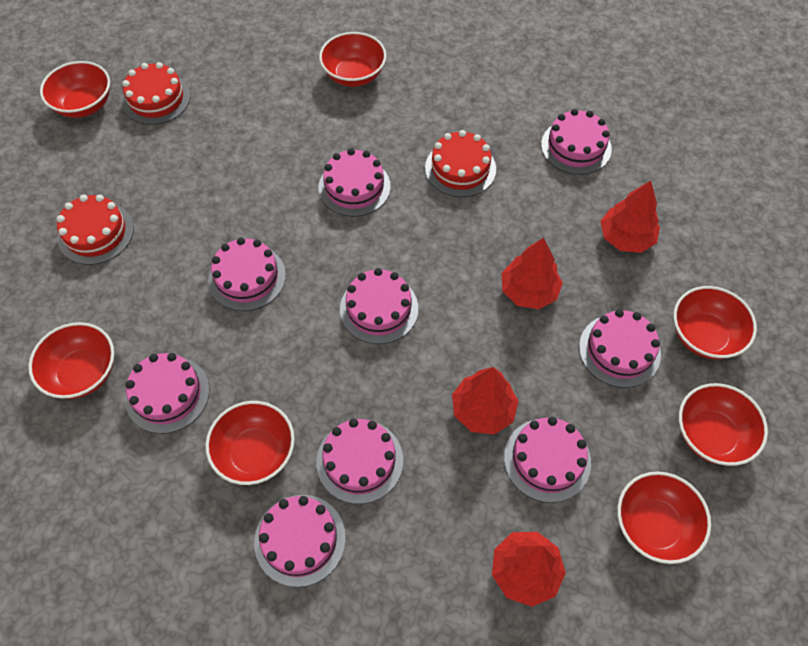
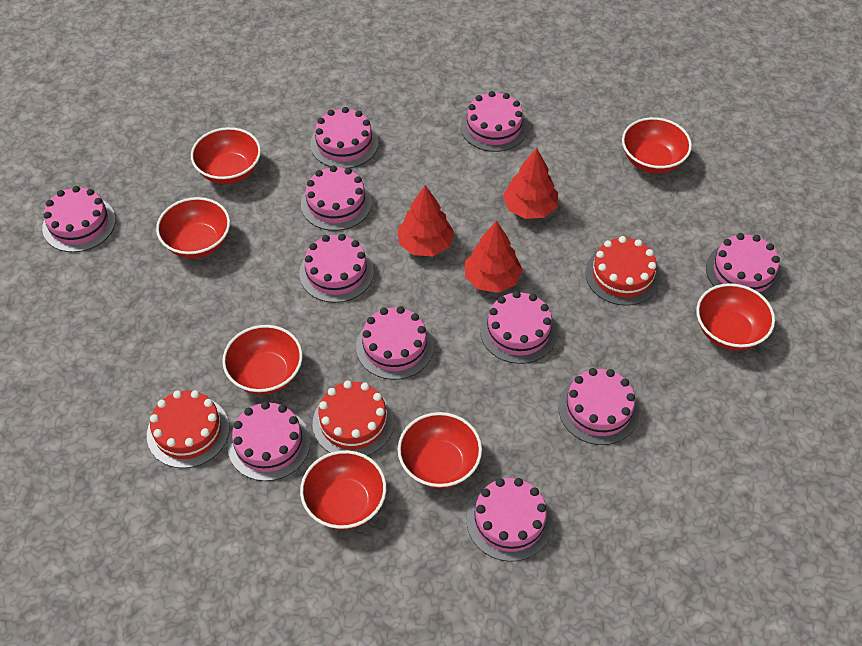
pink cake: 9 -> 11
red tree: 4 -> 3

